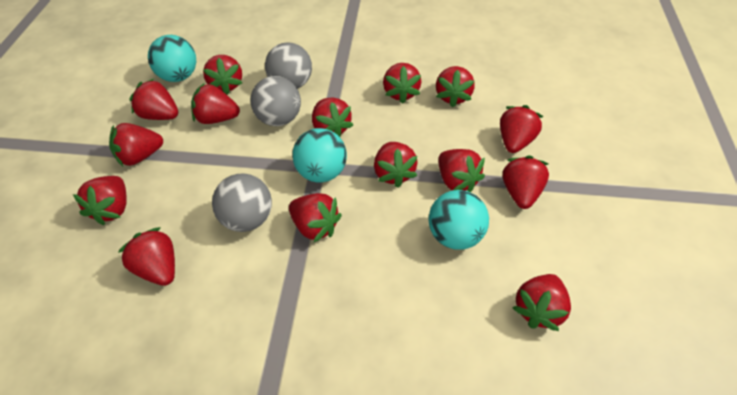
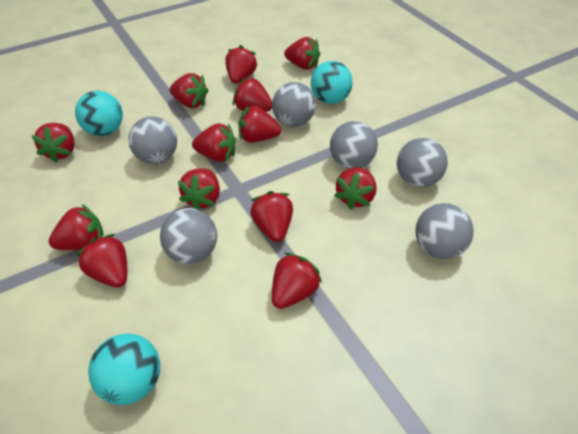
grey ball: 3 -> 6
red strawberry: 15 -> 13

